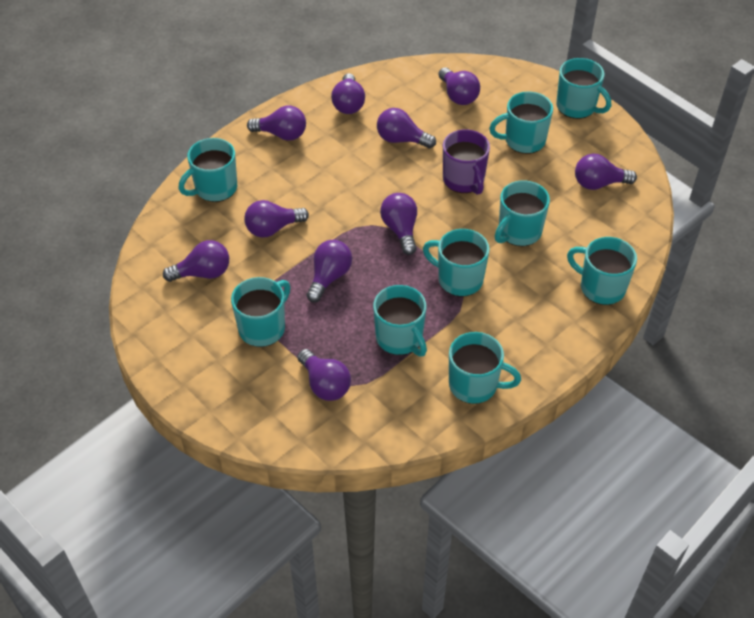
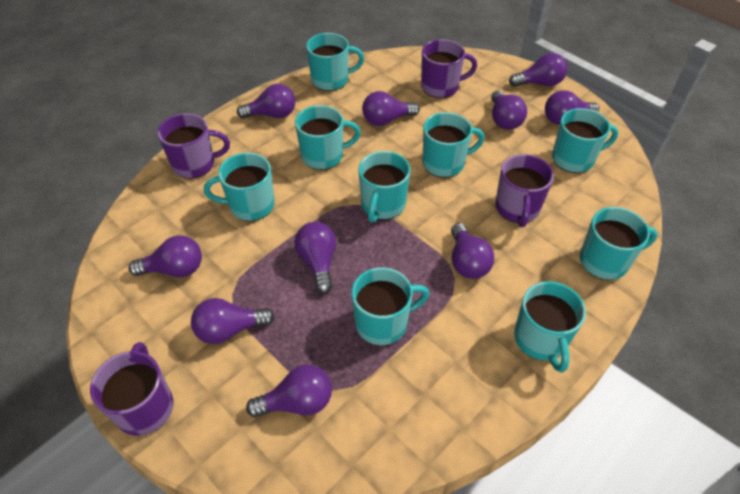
purple mug: 1 -> 4

